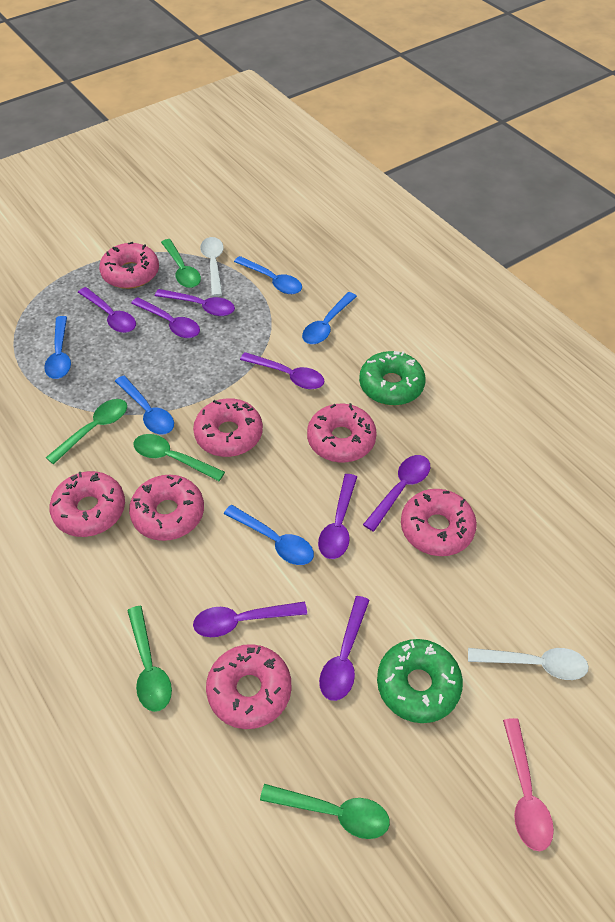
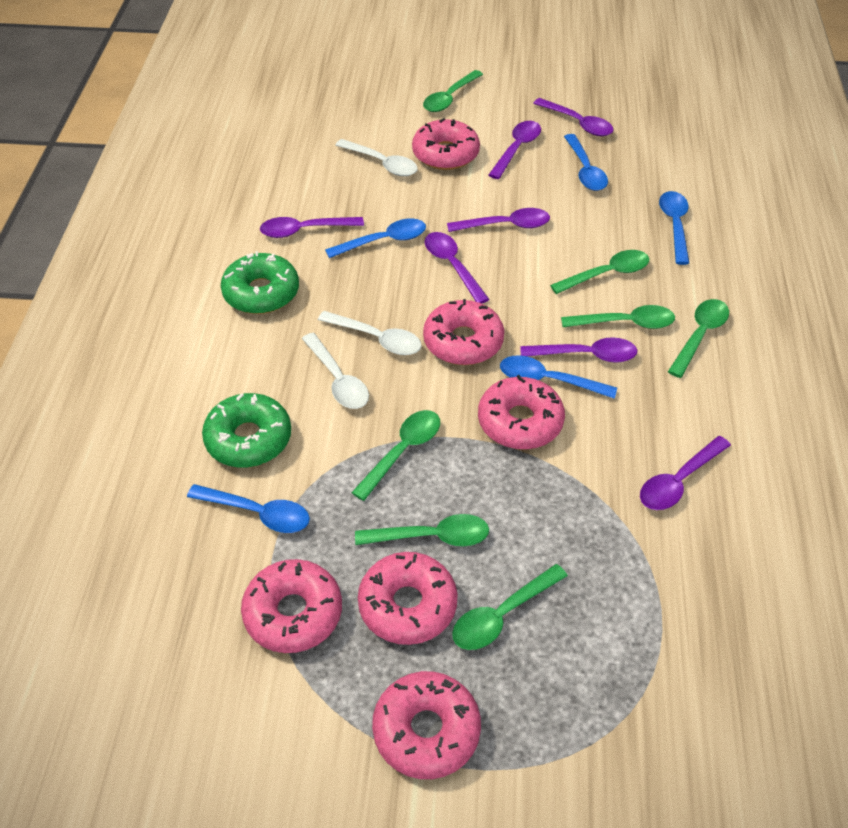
green spoon: 5 -> 7
pink donut: 7 -> 6
pink spoon: 1 -> 0
purple spoon: 8 -> 7
white spoon: 2 -> 3

